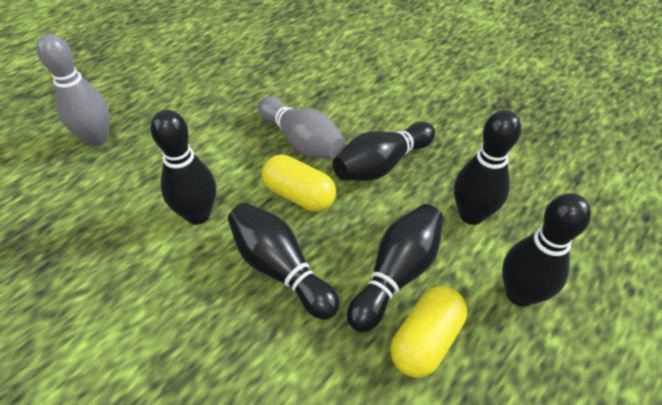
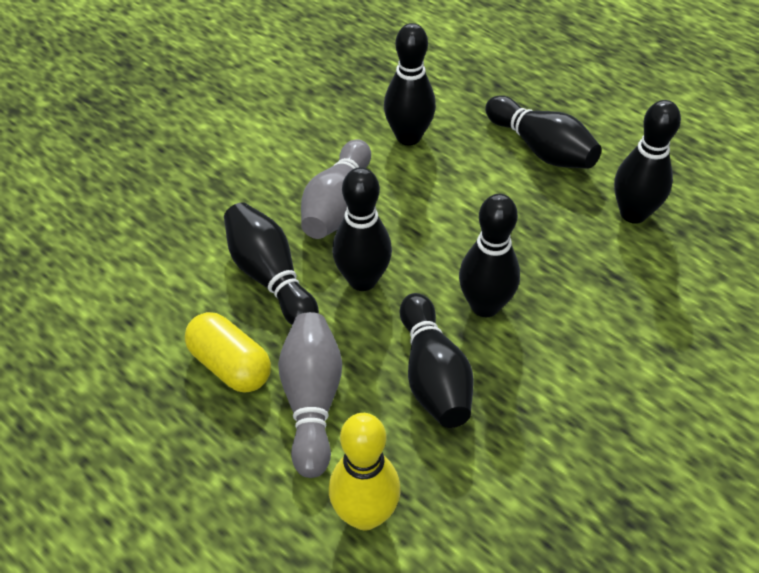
black bowling pin: 6 -> 7
yellow bowling pin: 0 -> 1
yellow capsule: 2 -> 1

